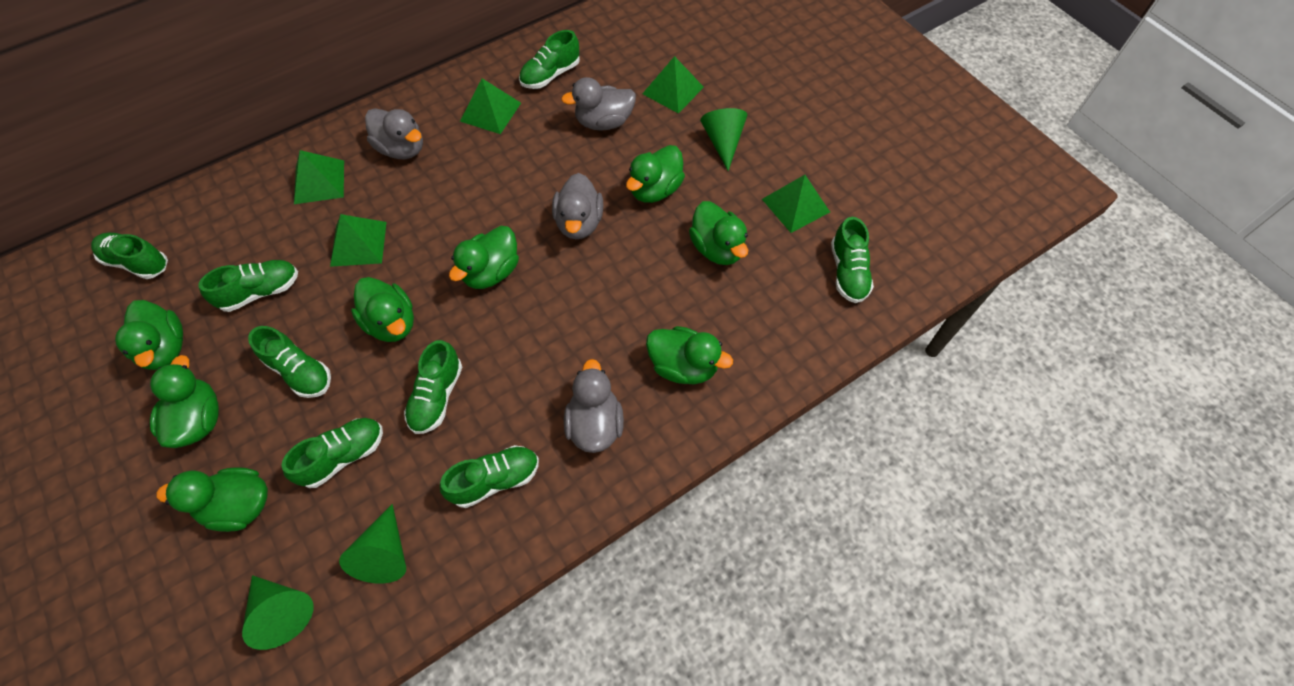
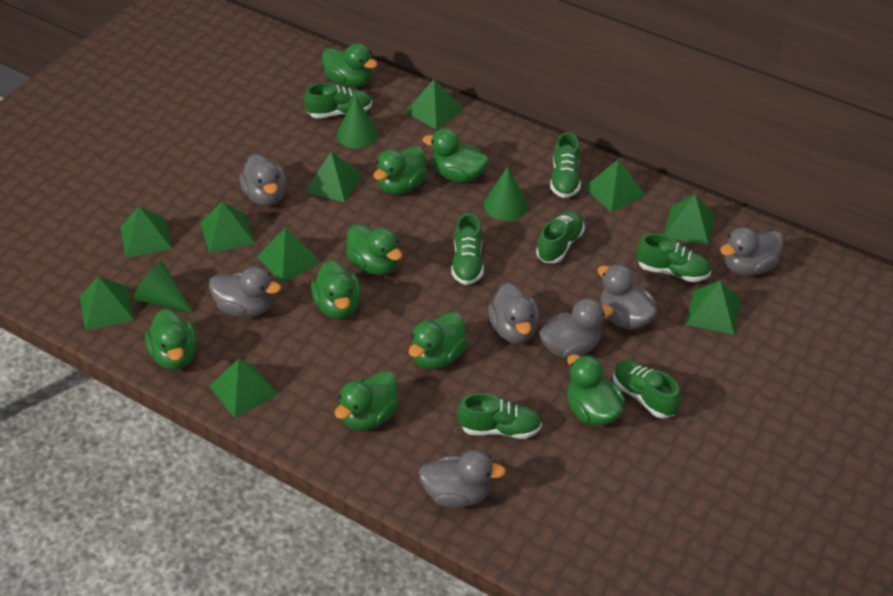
green duck: 8 -> 9
green pyramid: 5 -> 10
green shoe: 8 -> 7
grey duck: 4 -> 7

